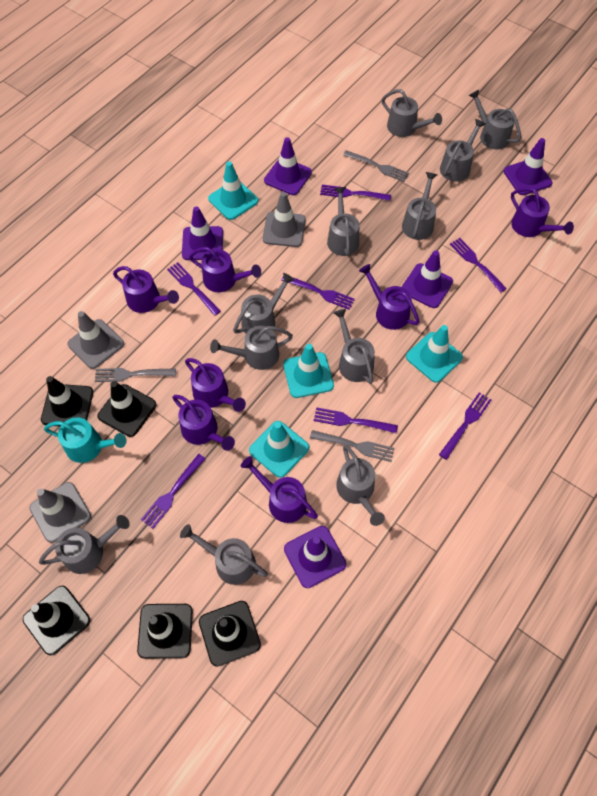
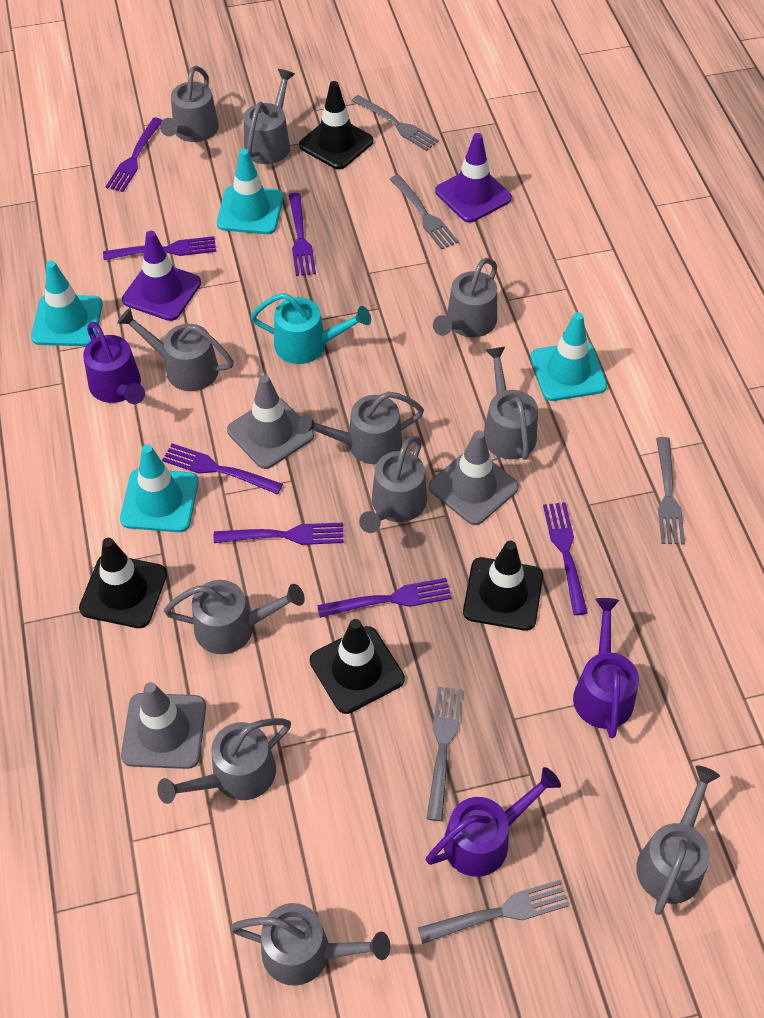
black traffic cone: 5 -> 4
grey fork: 3 -> 5
purple traffic cone: 5 -> 2
purple watering can: 7 -> 3

